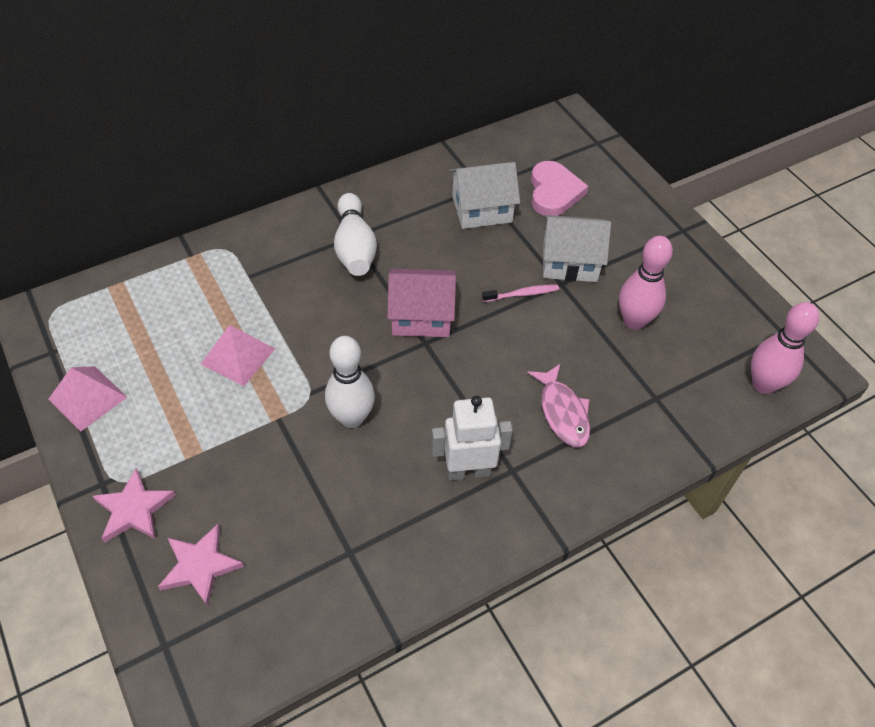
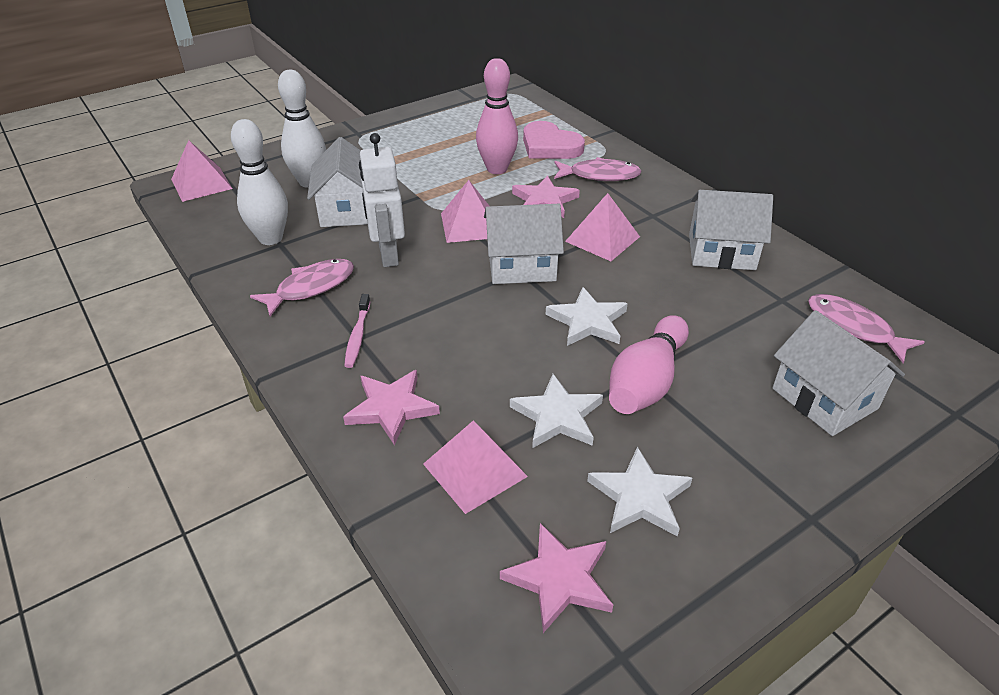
pink fish: 1 -> 3
pink house: 1 -> 0
pink pyramid: 2 -> 4
pink star: 2 -> 3
white house: 2 -> 4
white star: 0 -> 3

